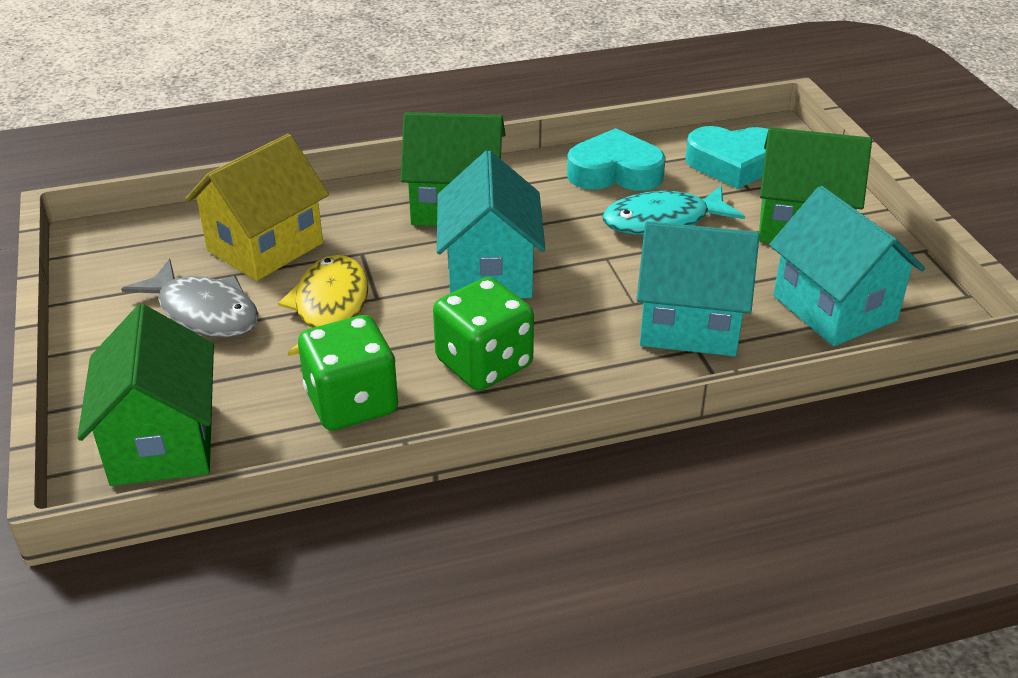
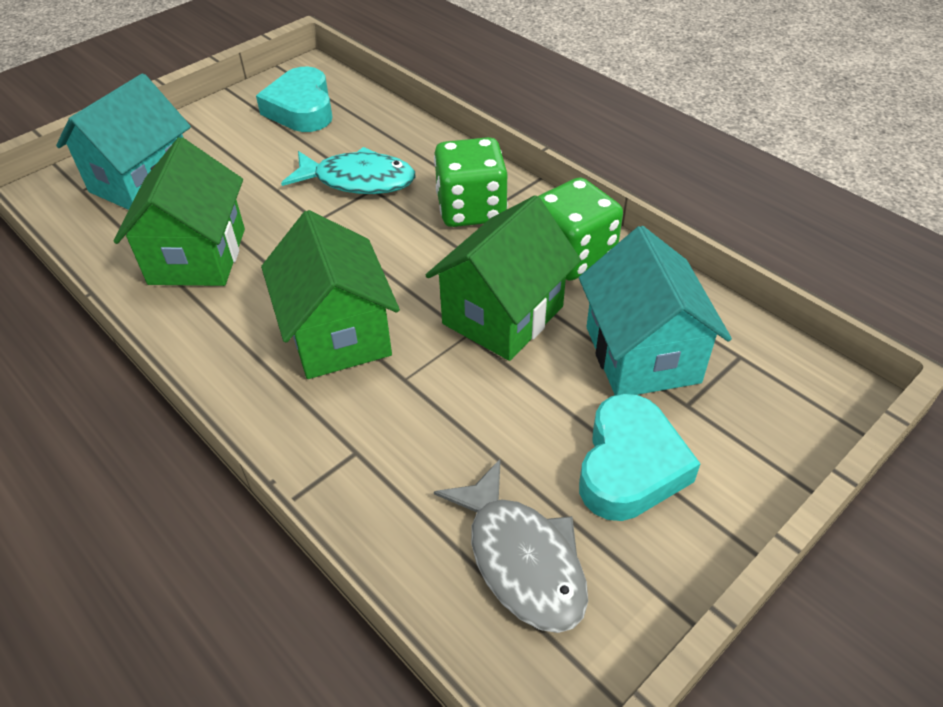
turquoise house: 3 -> 2
yellow fish: 1 -> 0
yellow house: 1 -> 0

